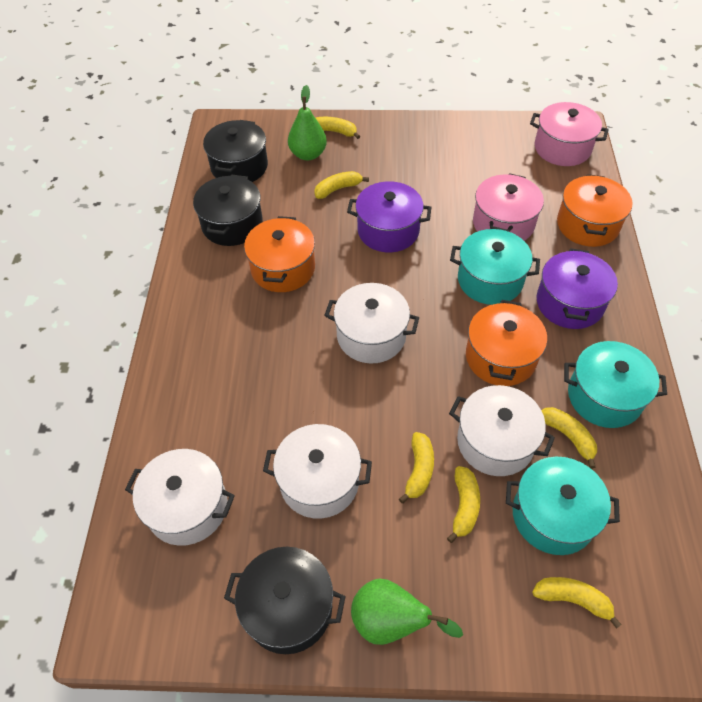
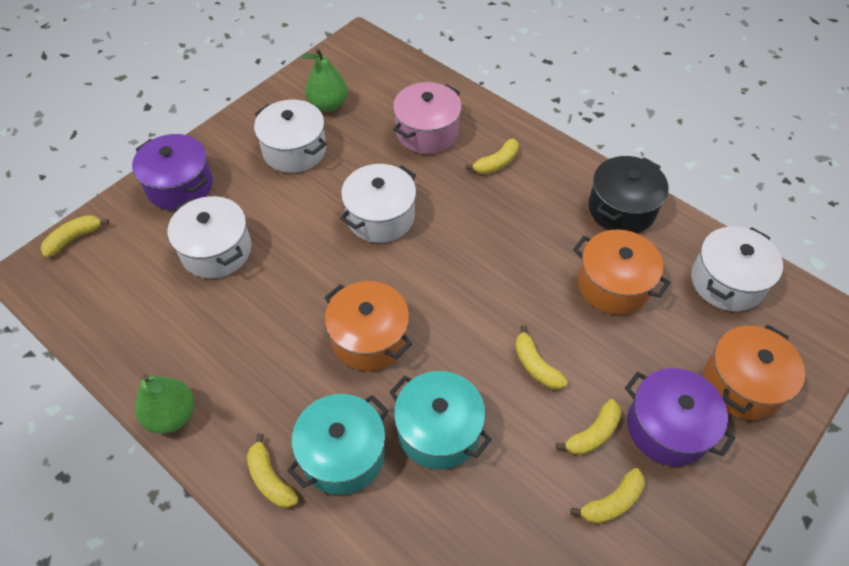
black pot: 3 -> 1
pink pot: 2 -> 1
turquoise pot: 3 -> 2

